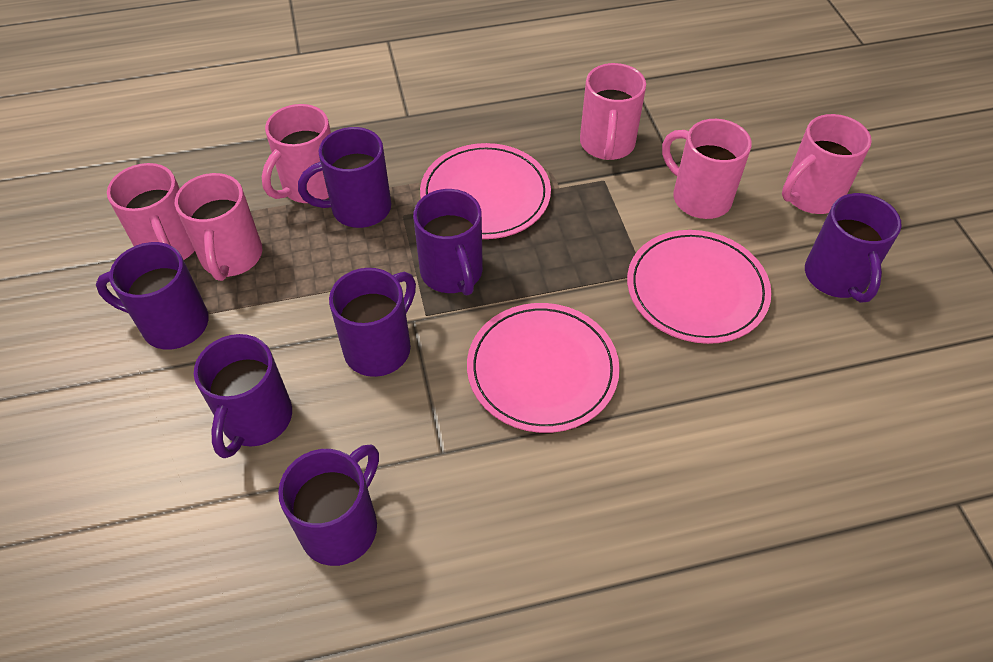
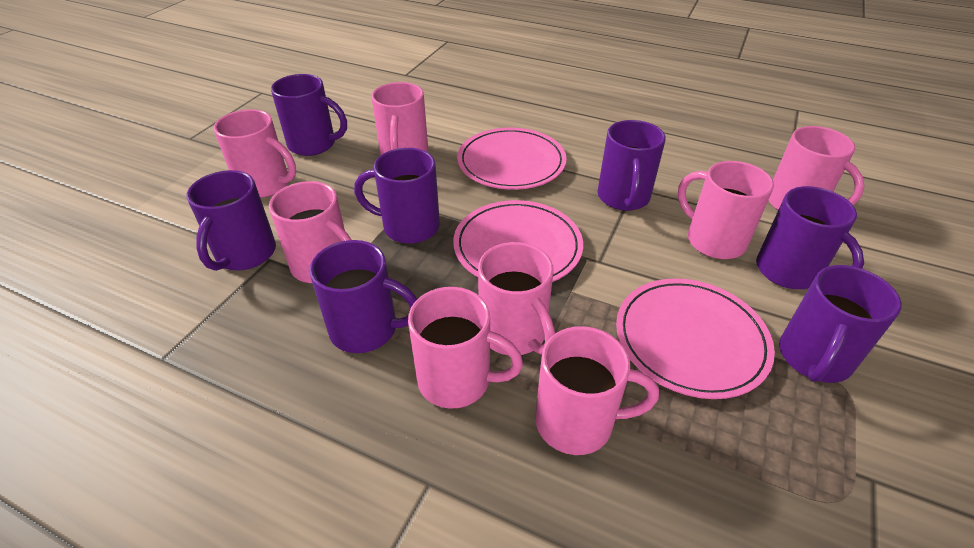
pink mug: 6 -> 8

